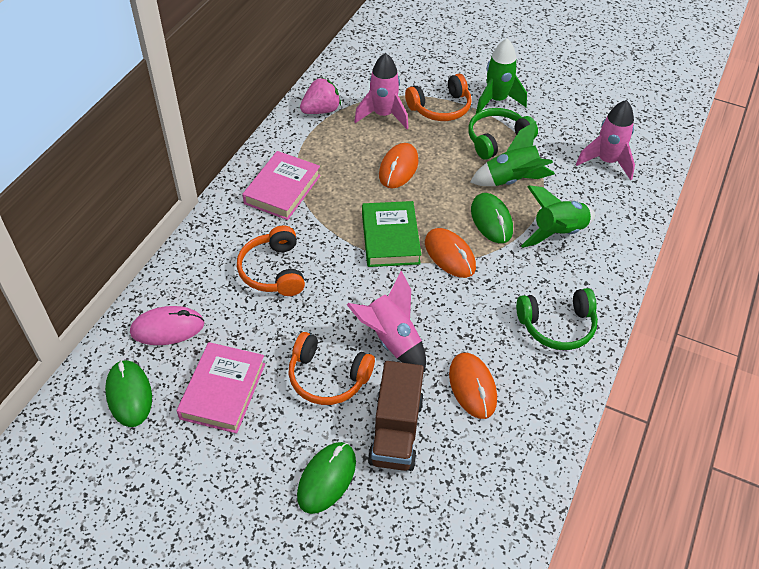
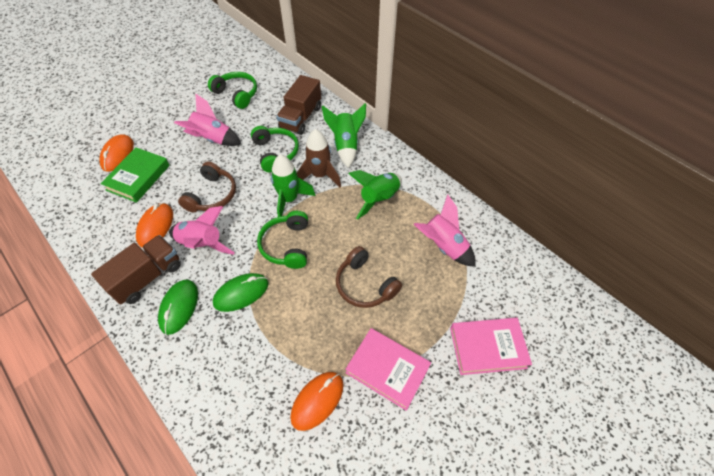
brown headphones: 0 -> 2
brown rocket: 0 -> 1
brown truck: 1 -> 2
green headphones: 2 -> 3
green mouse: 3 -> 2
orange headphones: 3 -> 0
pink mouse: 1 -> 0
pink strawberry: 1 -> 0

